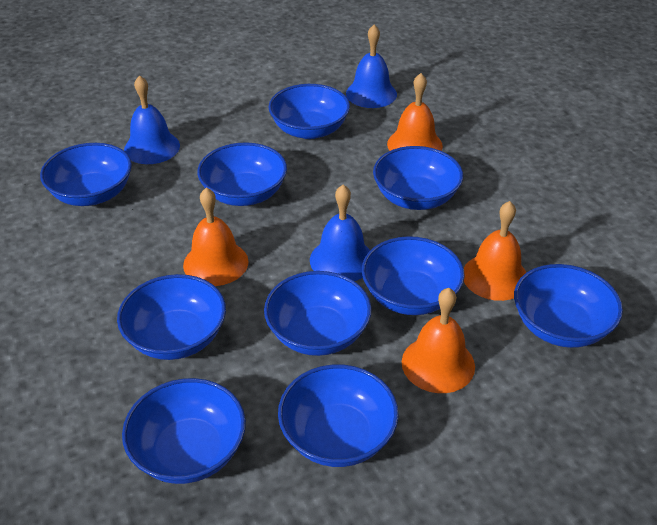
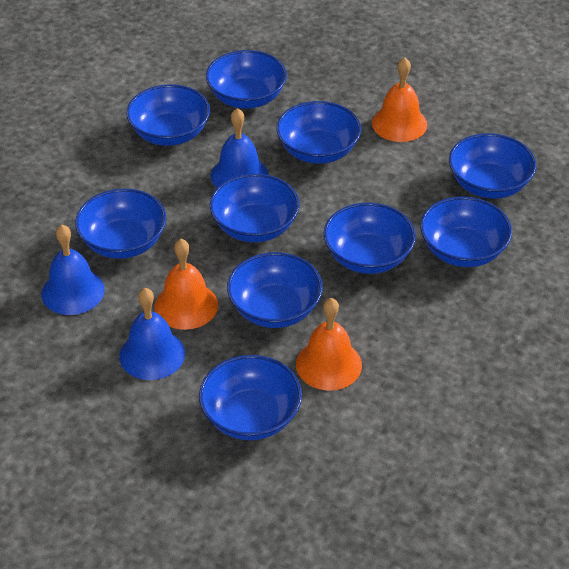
orange bell: 4 -> 3

